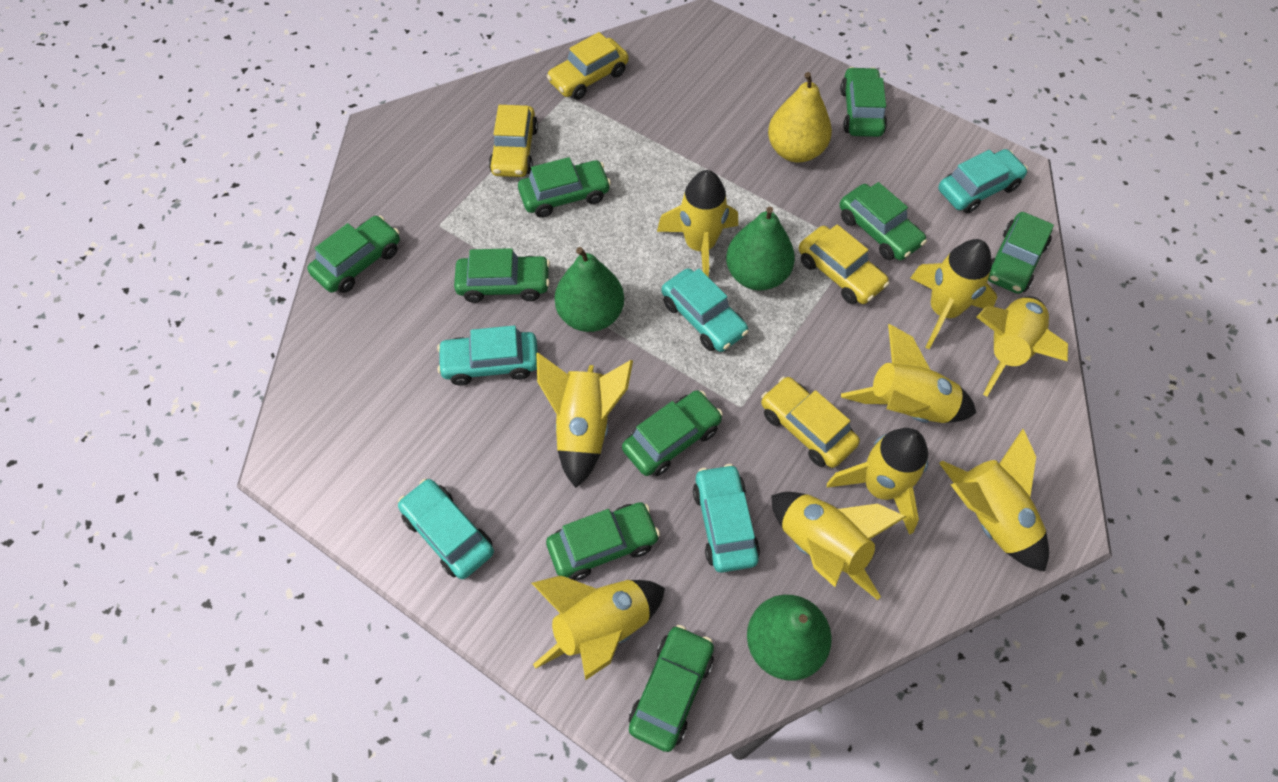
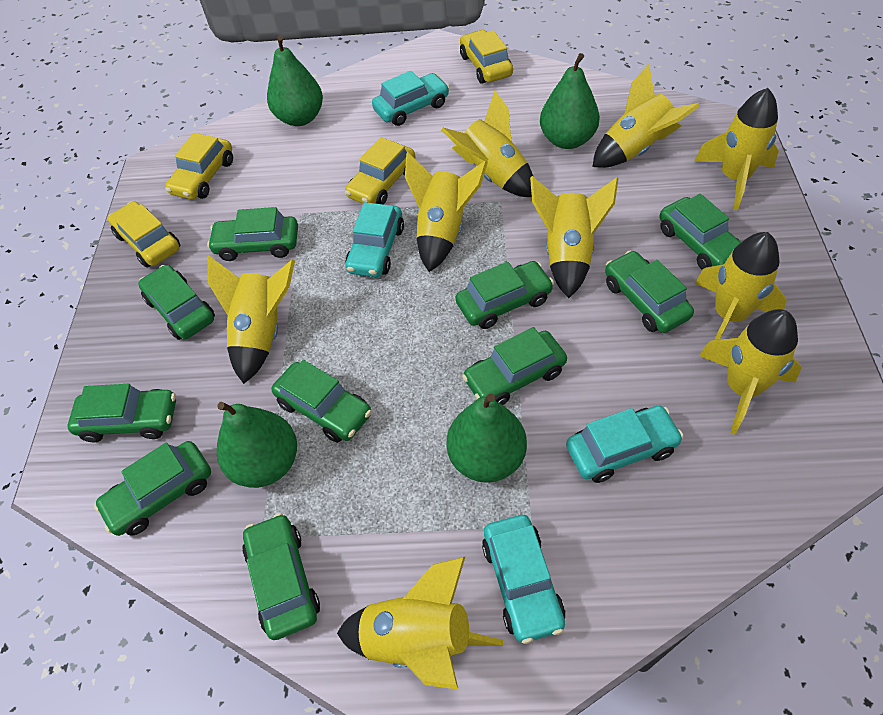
green car: 9 -> 10
green pear: 3 -> 4
turquoise car: 5 -> 4
yellow pear: 1 -> 0

